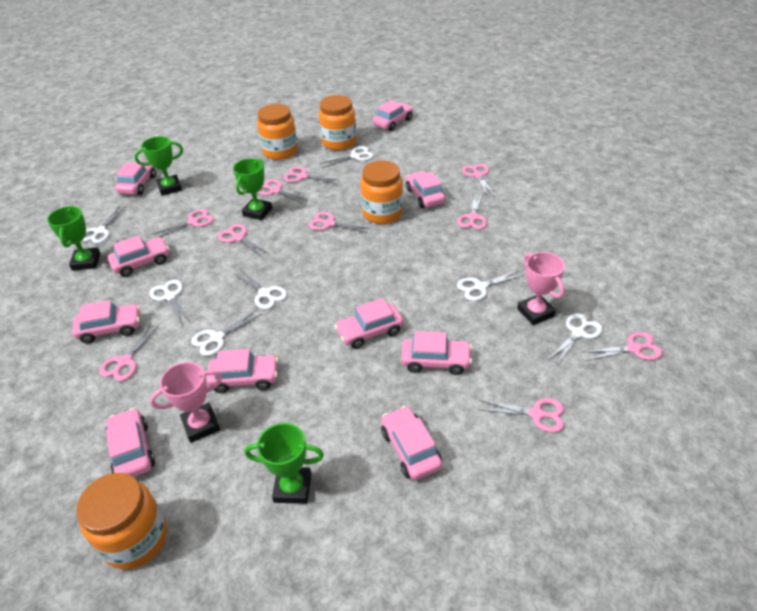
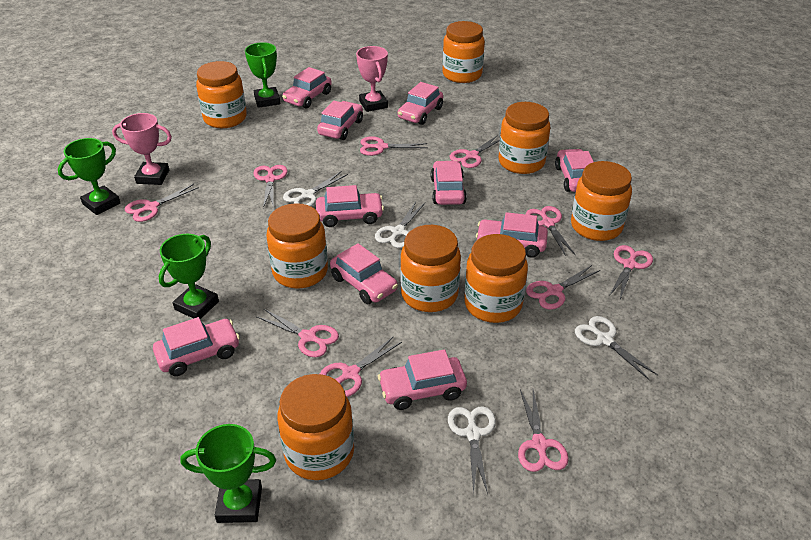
orange jar: 4 -> 8
white scissors: 7 -> 4

